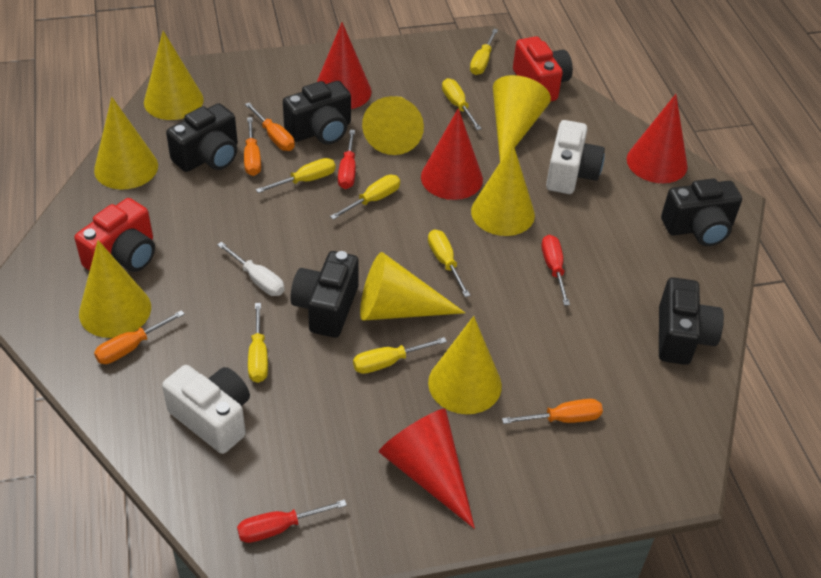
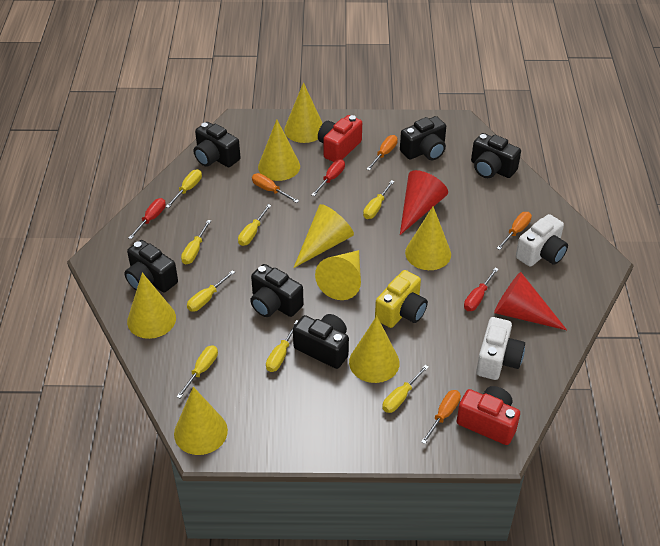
black camera: 5 -> 6
red cone: 4 -> 2
white screwdriver: 1 -> 0
yellow camera: 0 -> 1
yellow screwdriver: 7 -> 8

